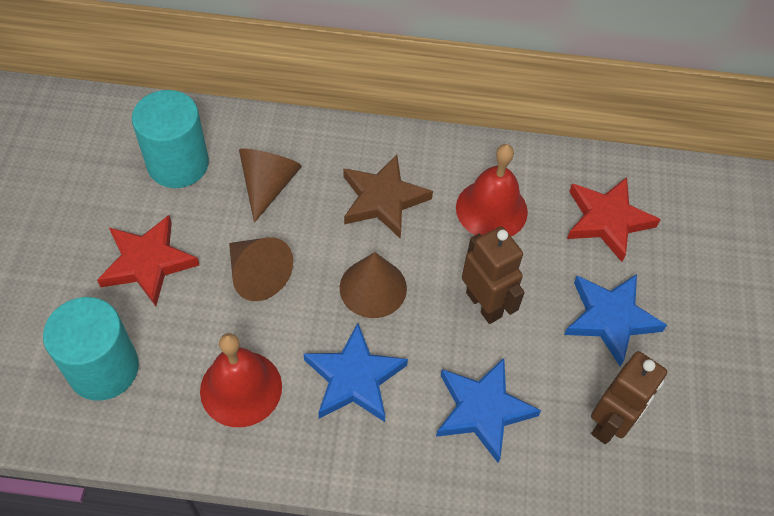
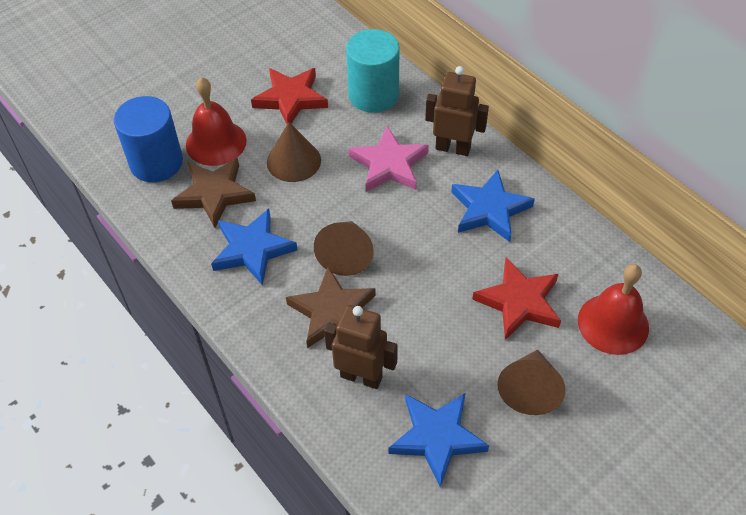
blue cylinder: 0 -> 1
brown star: 1 -> 2
pink star: 0 -> 1
turquoise cylinder: 2 -> 1

